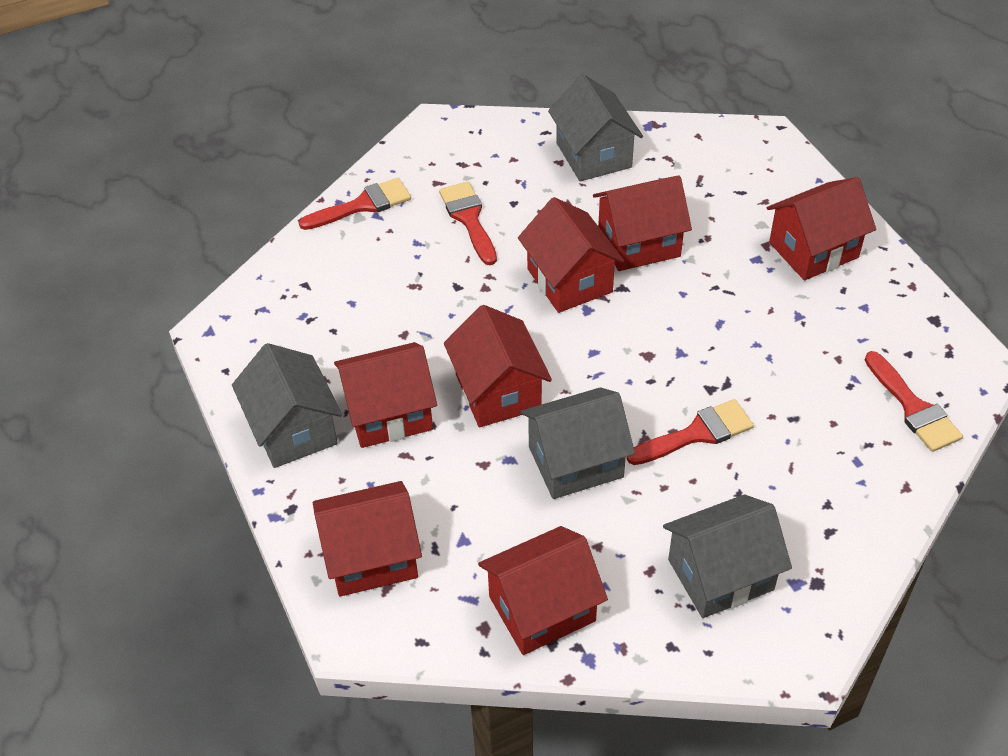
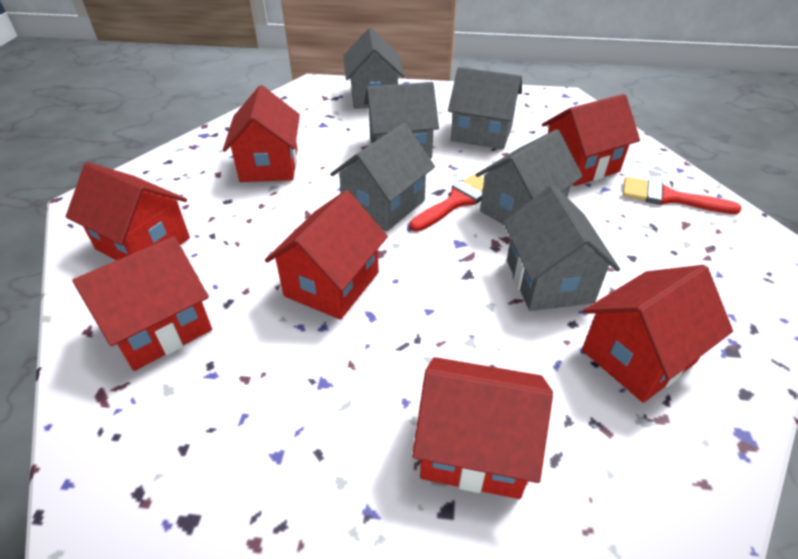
grey house: 4 -> 6
red brush: 4 -> 2

